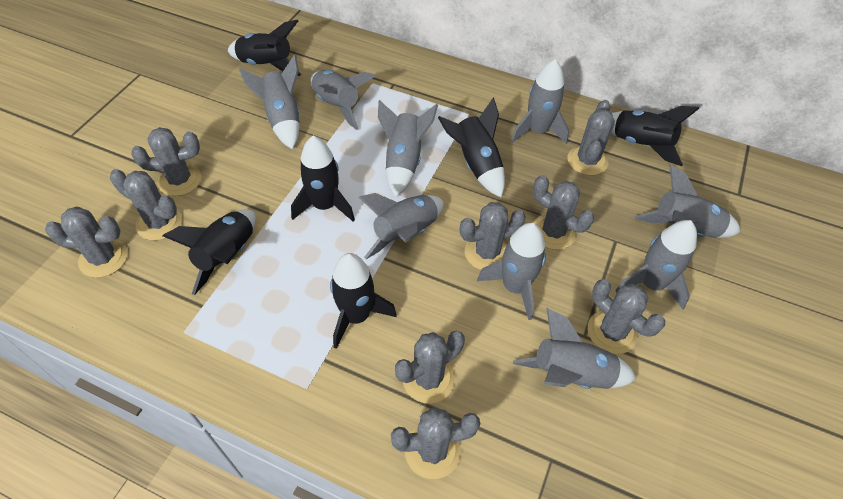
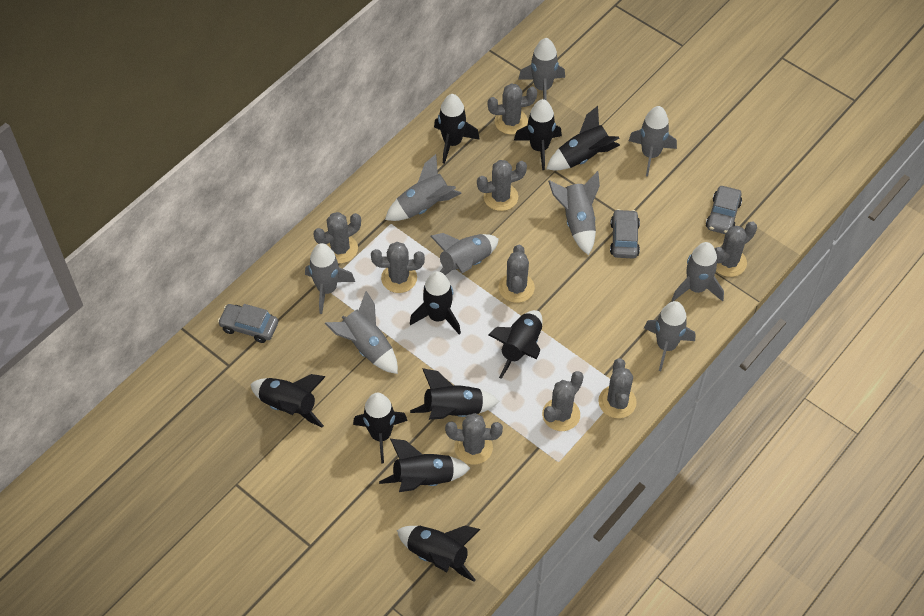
black rocket: 6 -> 10
grey car: 0 -> 3

